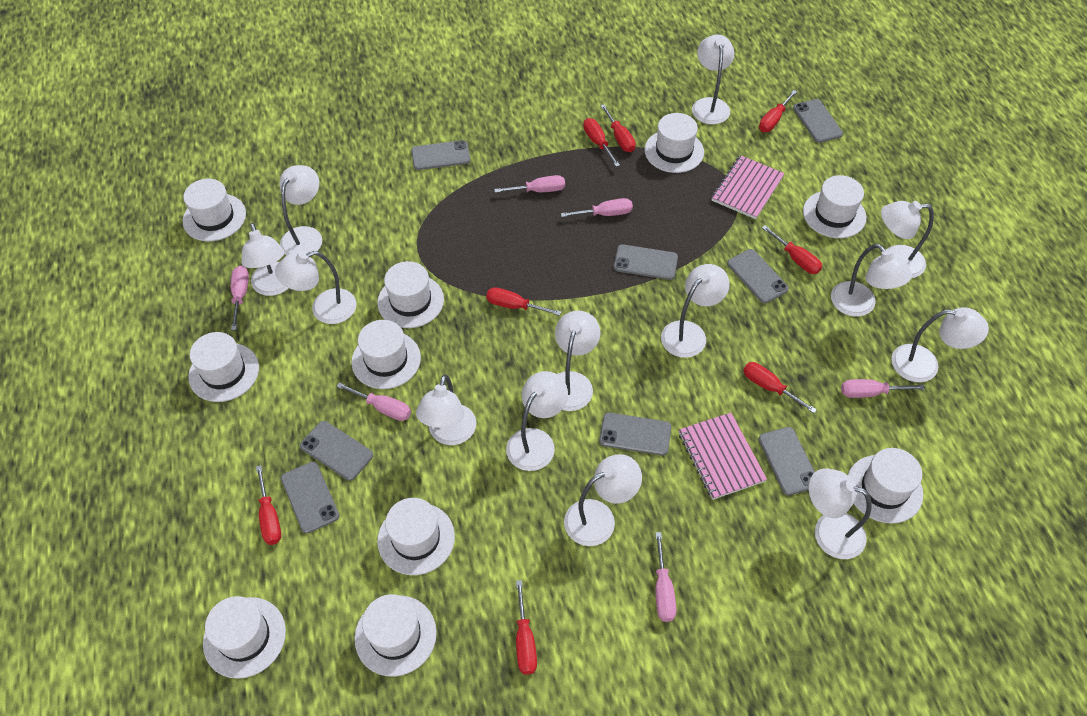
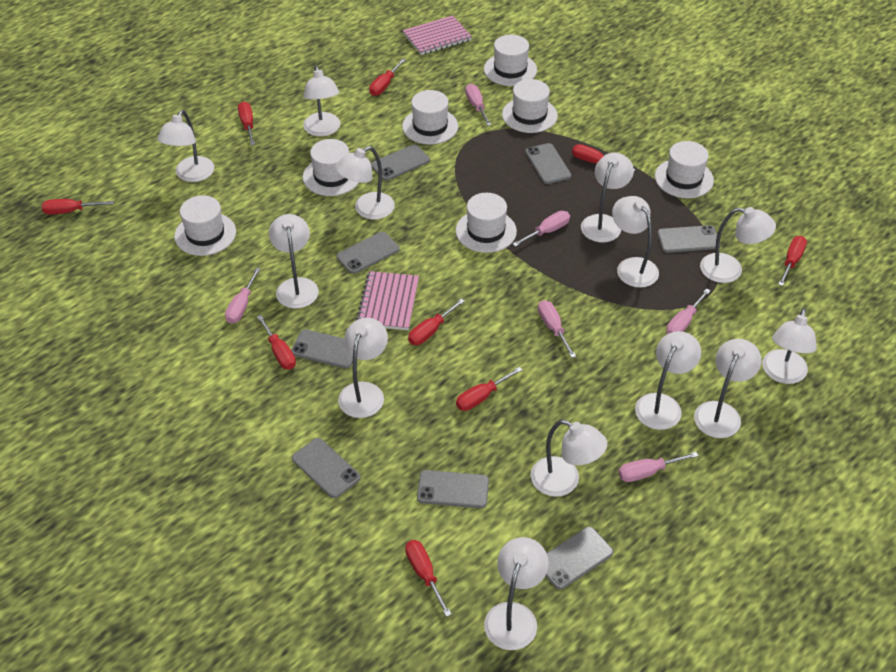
red screwdriver: 8 -> 9
white hat: 10 -> 7

